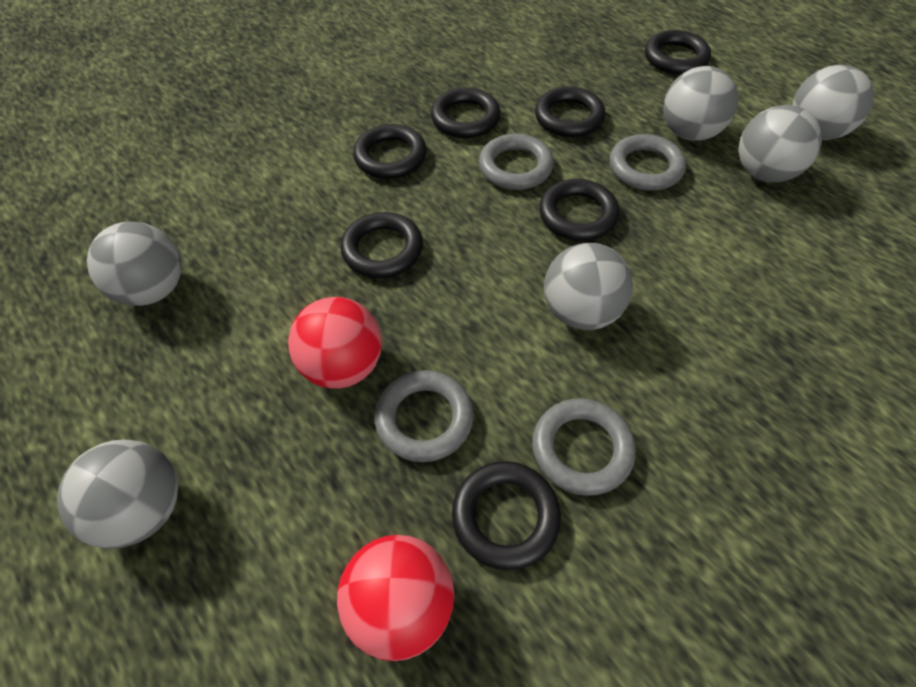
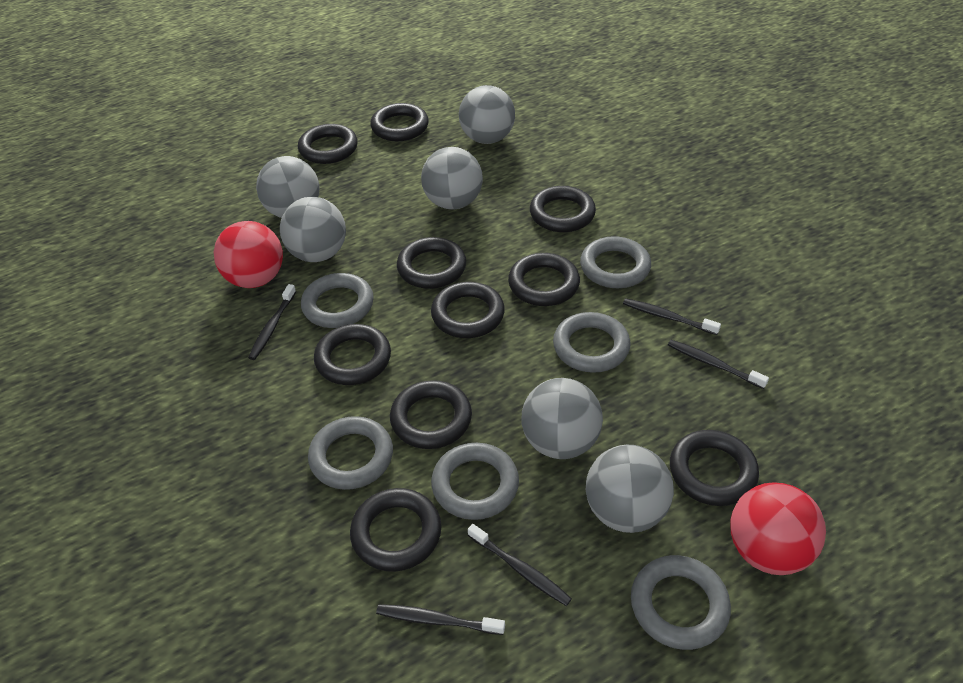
black ring: 7 -> 10
black toothbrush: 0 -> 5
grey ring: 4 -> 6

